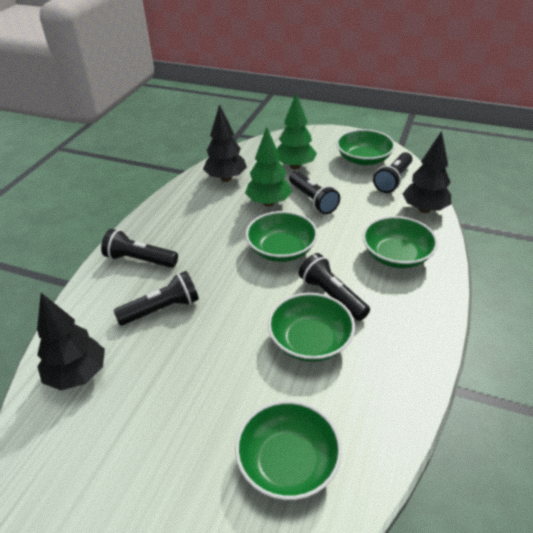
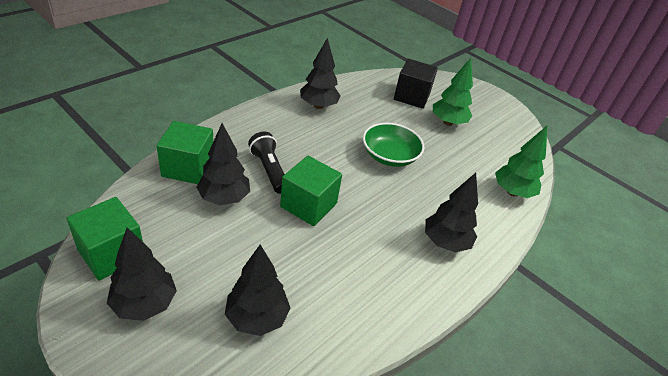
black cube: 0 -> 1
black flashlight: 5 -> 1
black tree: 3 -> 5
green bowl: 5 -> 1
green cube: 0 -> 3

